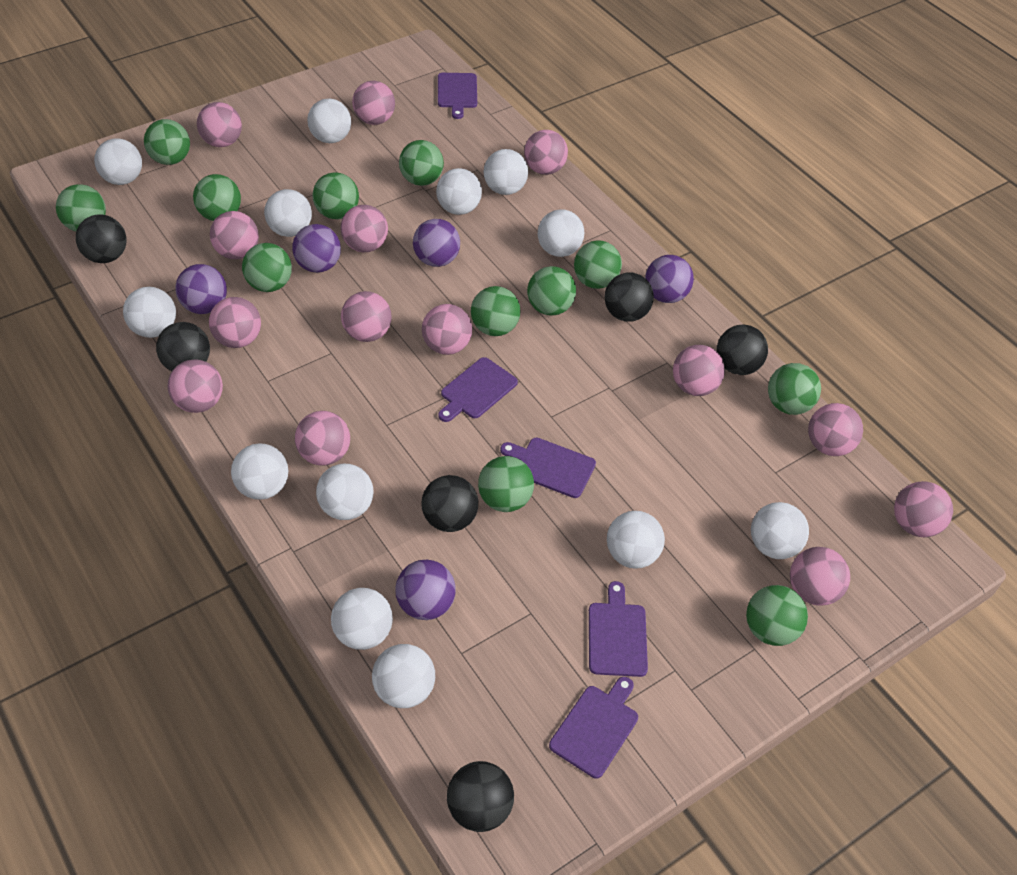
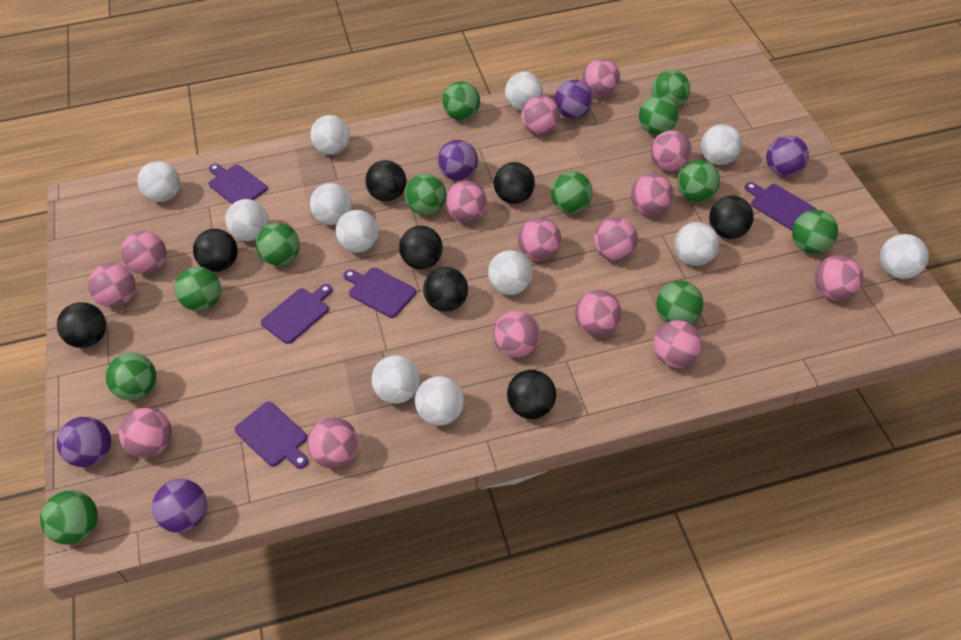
black ball: 6 -> 8
pink ball: 14 -> 15
white ball: 13 -> 12

